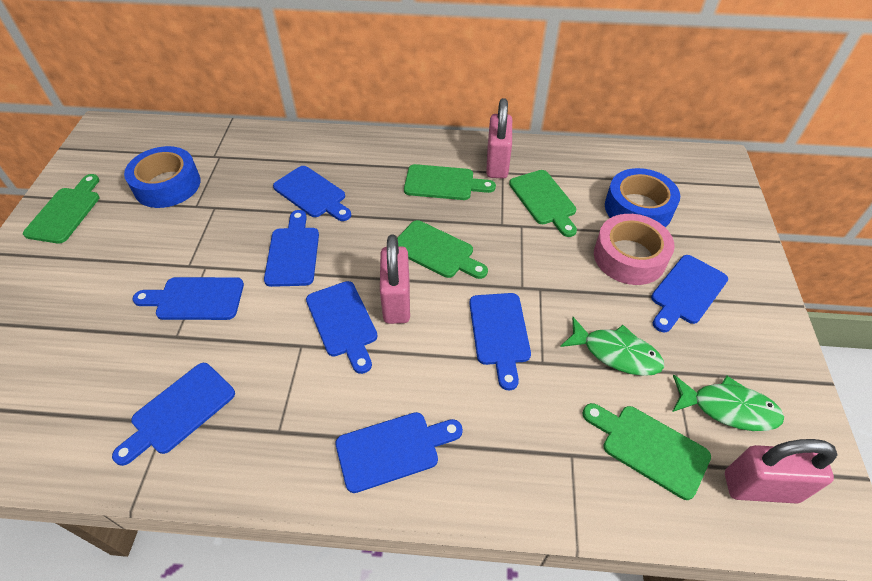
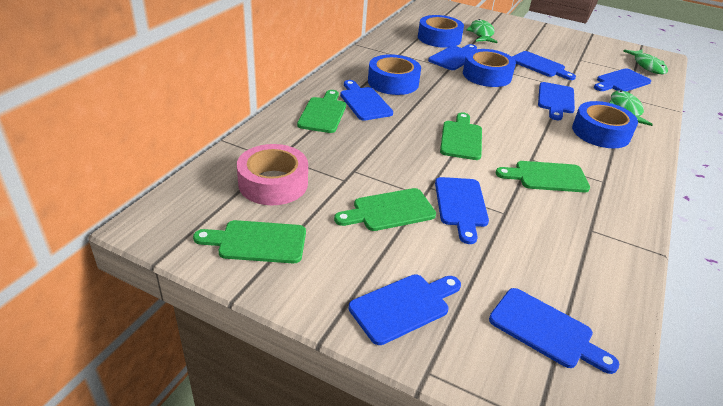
blue tape: 2 -> 4
green fish: 2 -> 3
pink padlock: 3 -> 0

